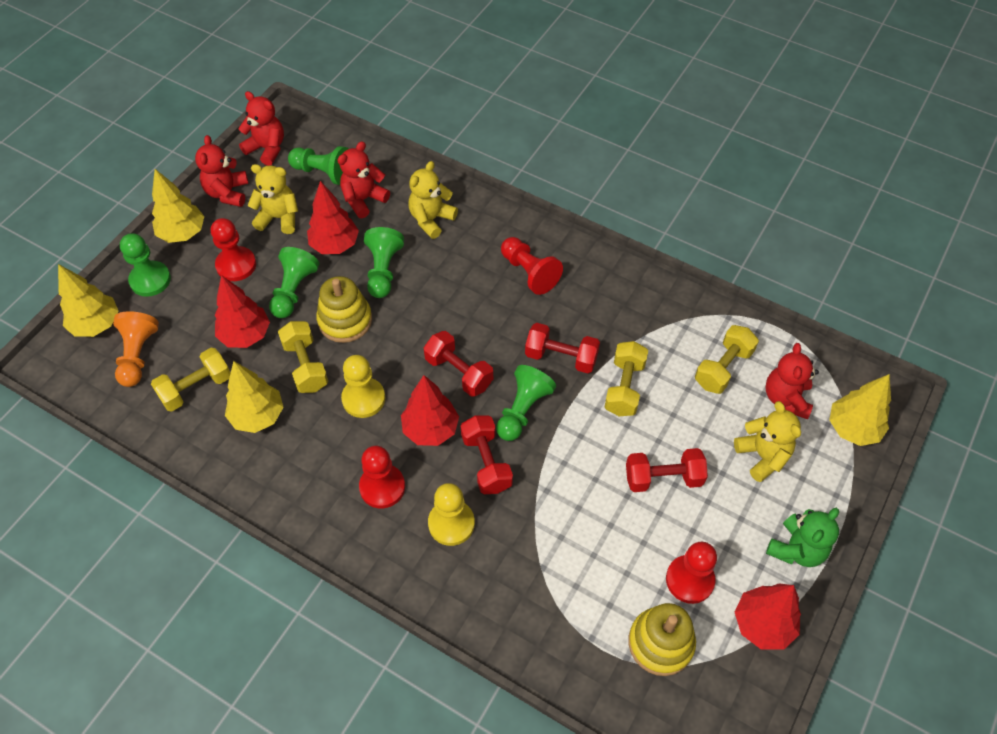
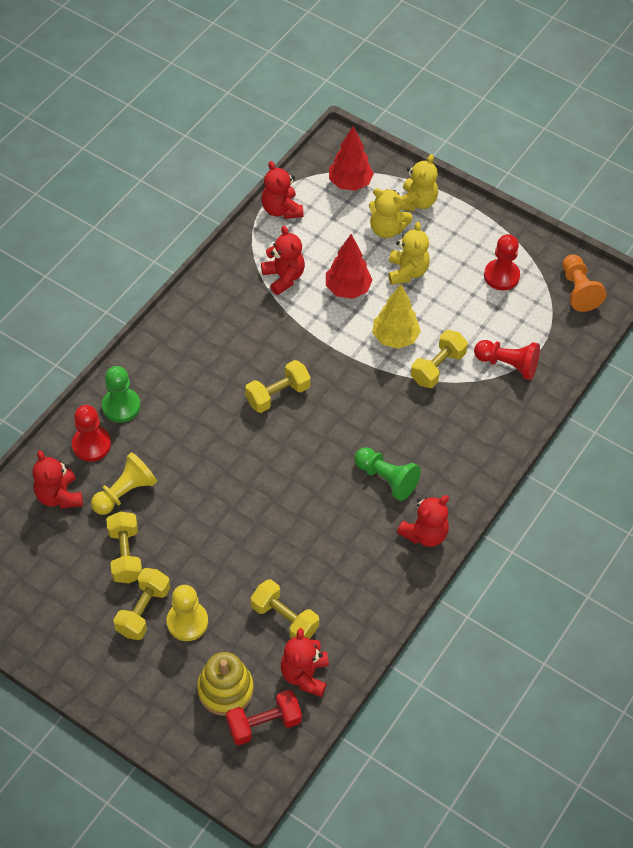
green pawn: 5 -> 2
green teddy bear: 1 -> 0
red dumbbell: 4 -> 1
red pawn: 4 -> 3
red teddy bear: 4 -> 5
red tree: 4 -> 2
yellow dumbbell: 4 -> 5
yellow stacking toy: 2 -> 1
yellow tree: 4 -> 1

